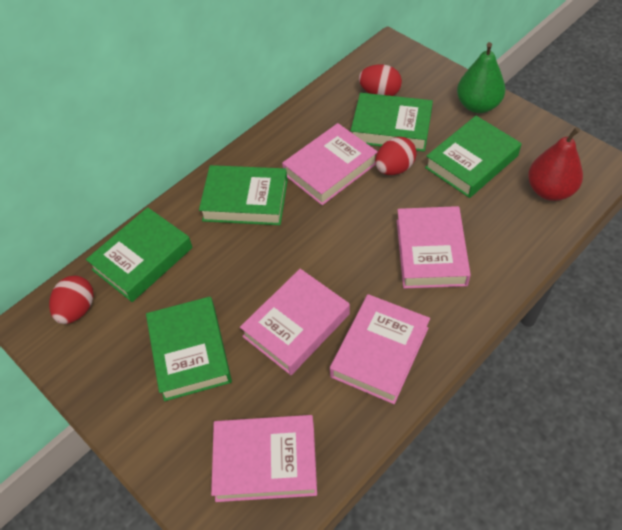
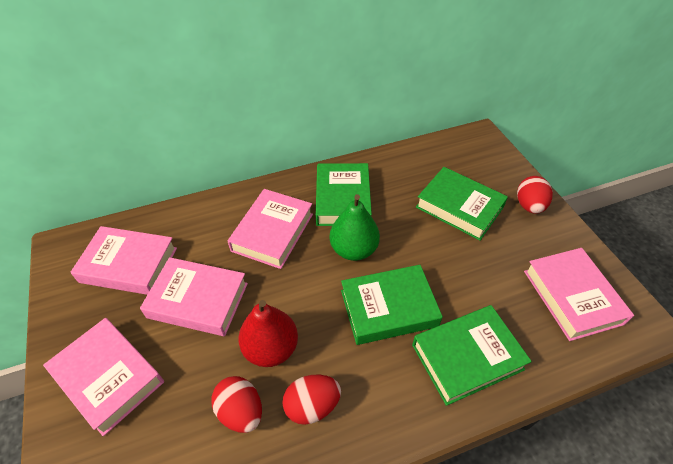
green book: 5 -> 4

